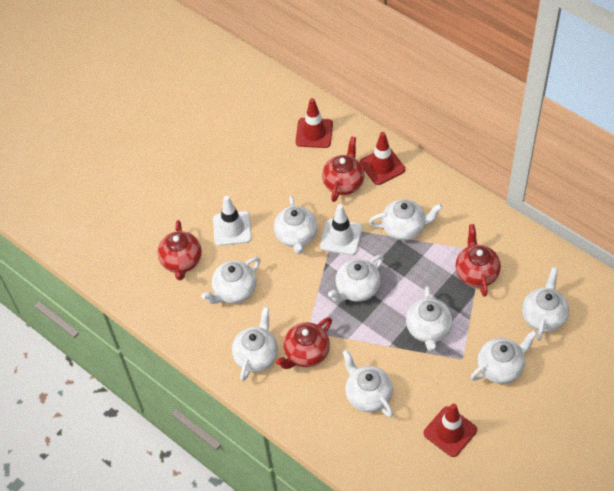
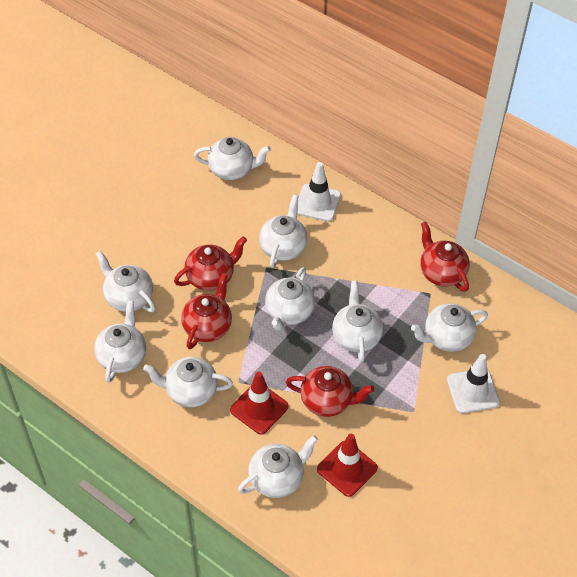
red traffic cone: 3 -> 2

